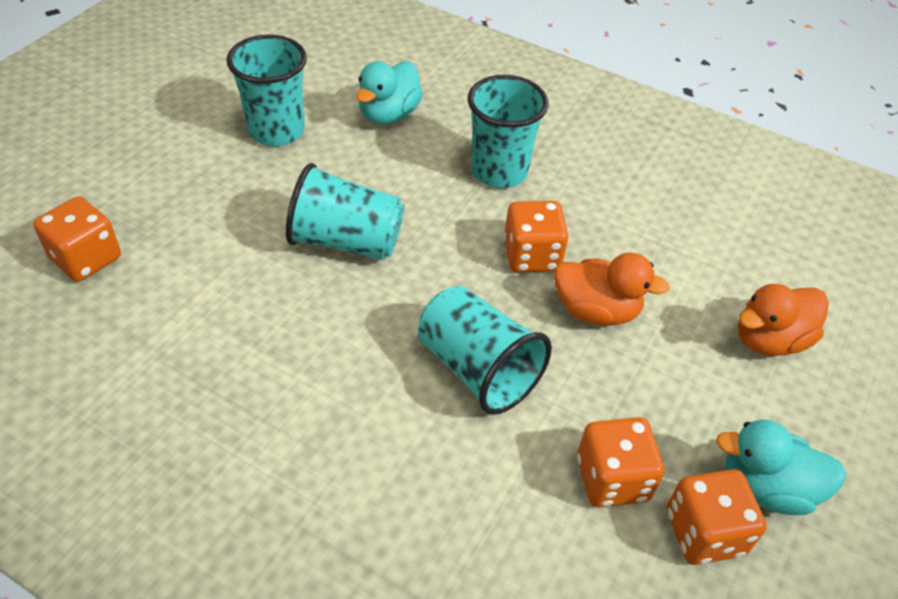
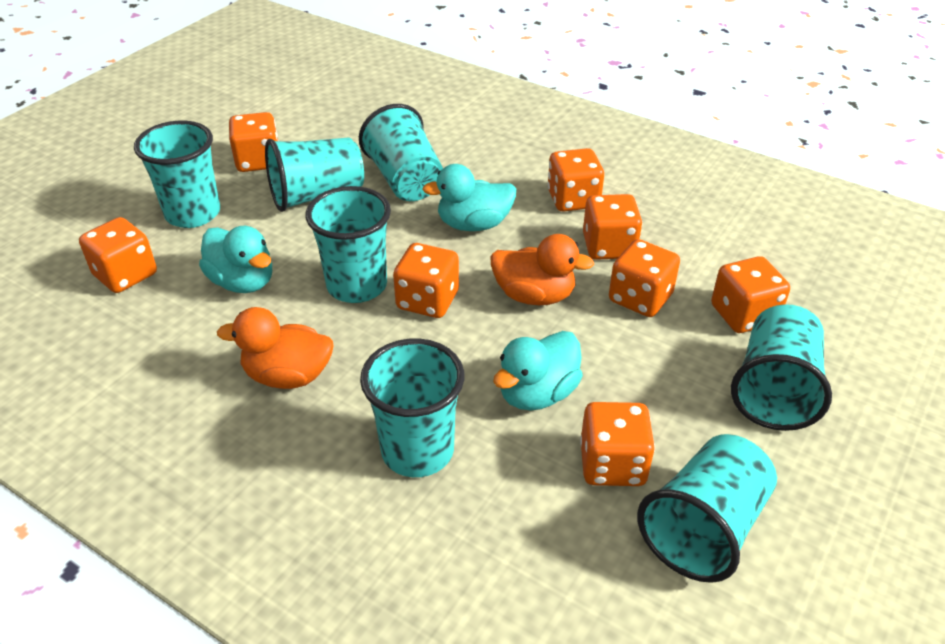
orange dice: 4 -> 8
turquoise cup: 4 -> 7
turquoise duck: 2 -> 3

